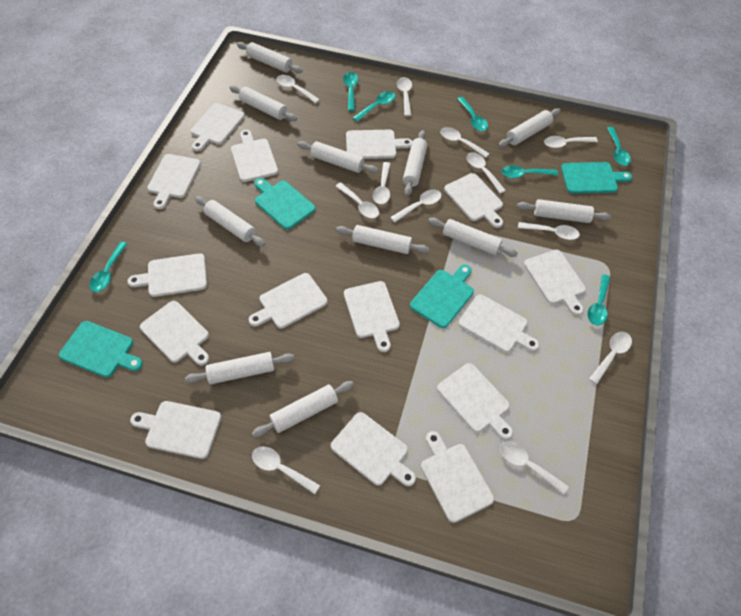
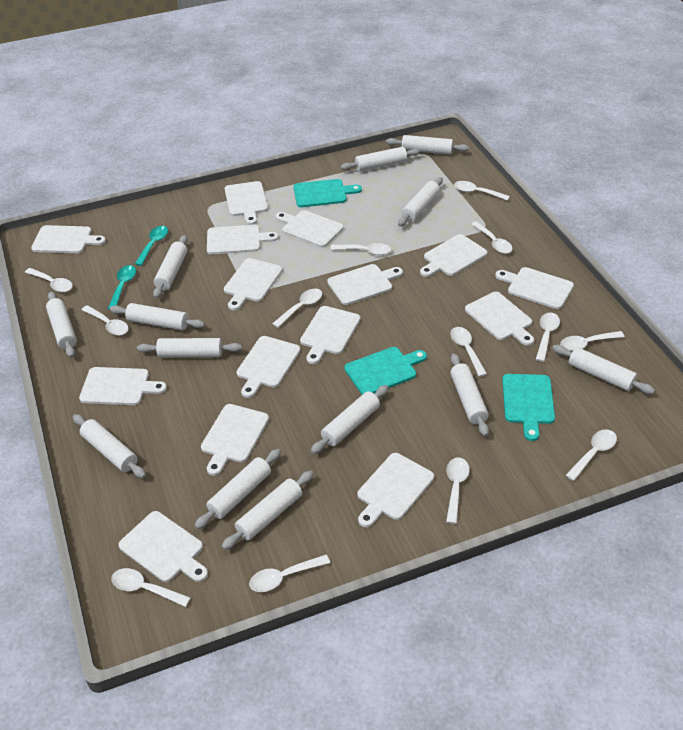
turquoise cutting board: 4 -> 3
turquoise spoon: 7 -> 2
white rolling pin: 11 -> 13
white spoon: 12 -> 13

